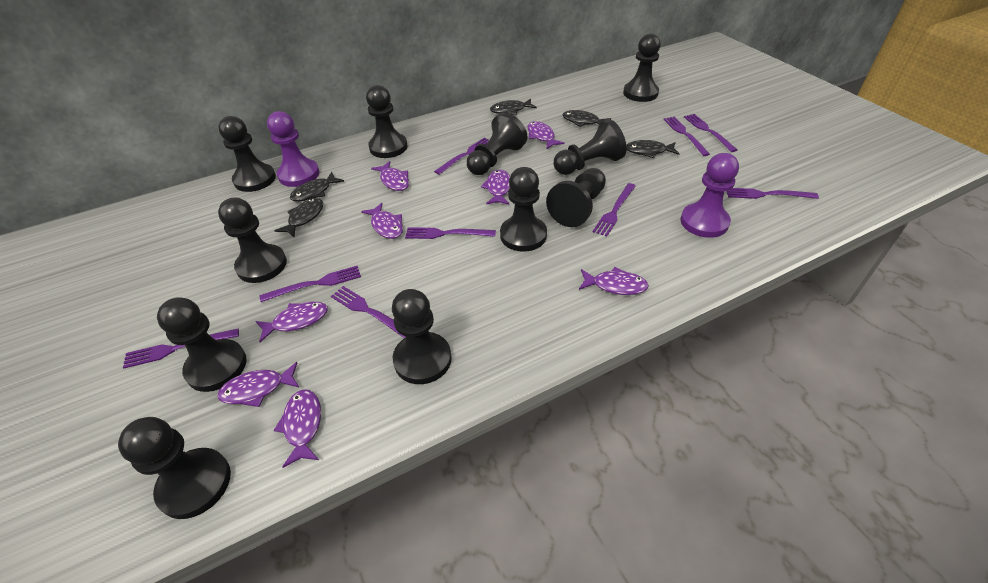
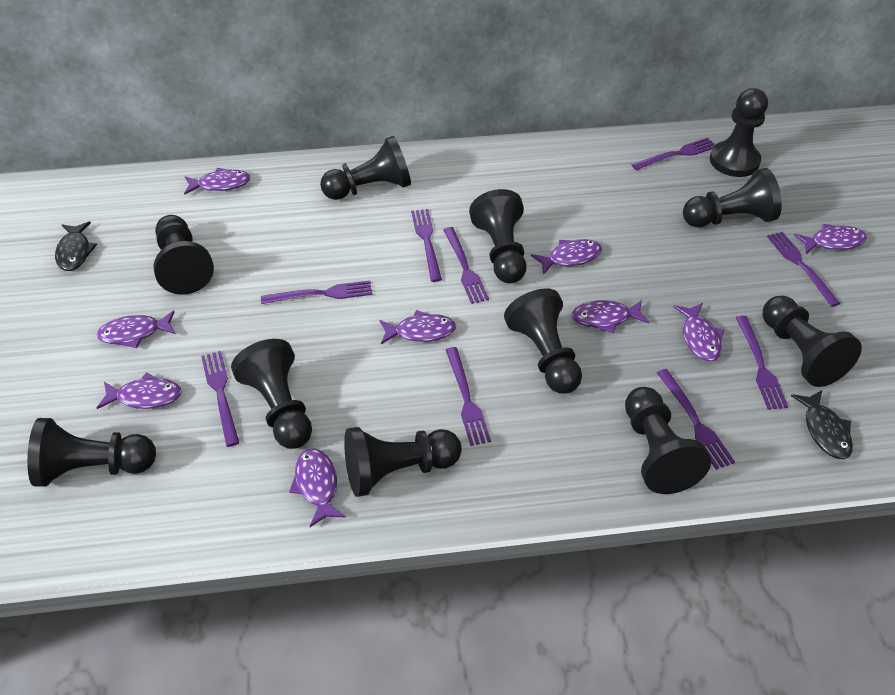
black fish: 5 -> 2
purple fish: 8 -> 9
purple pawn: 2 -> 0

